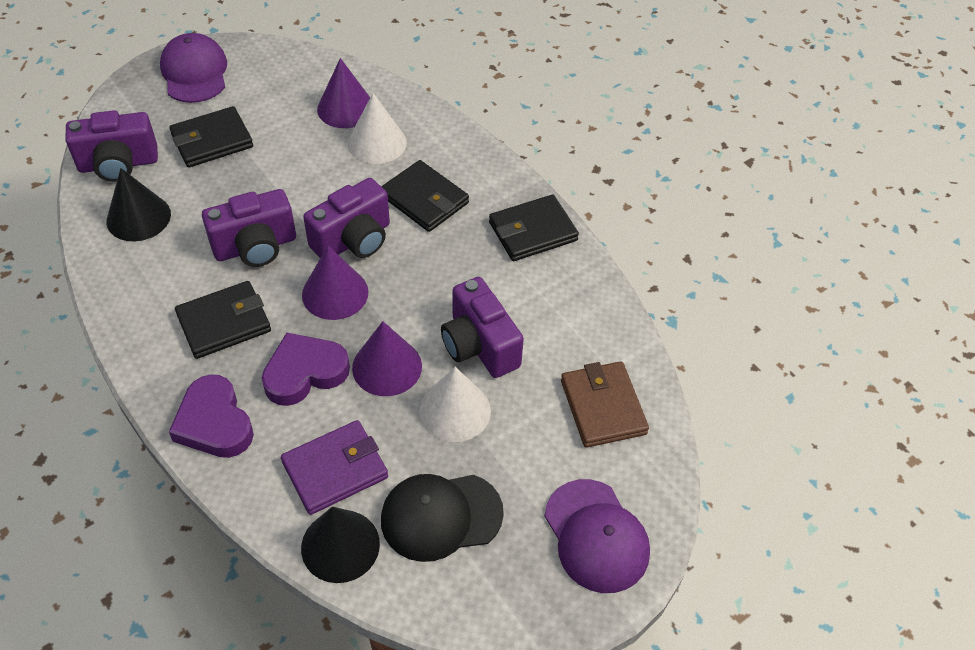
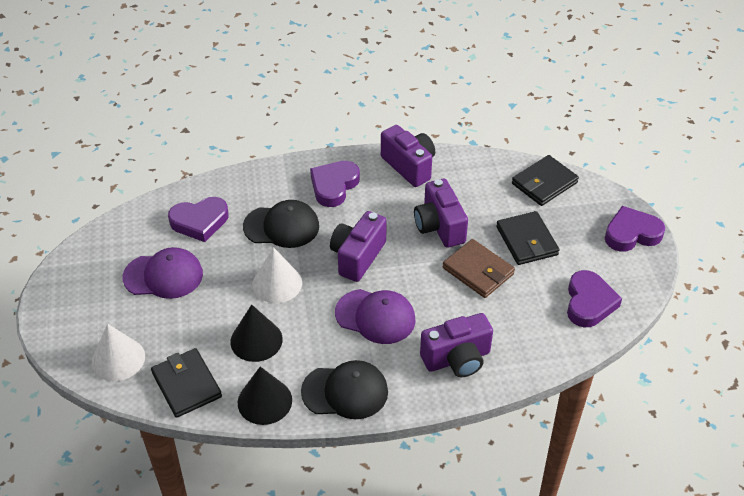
black cap: 1 -> 2
black wallet: 4 -> 3
purple cone: 3 -> 0
purple heart: 2 -> 4
purple wallet: 1 -> 0

